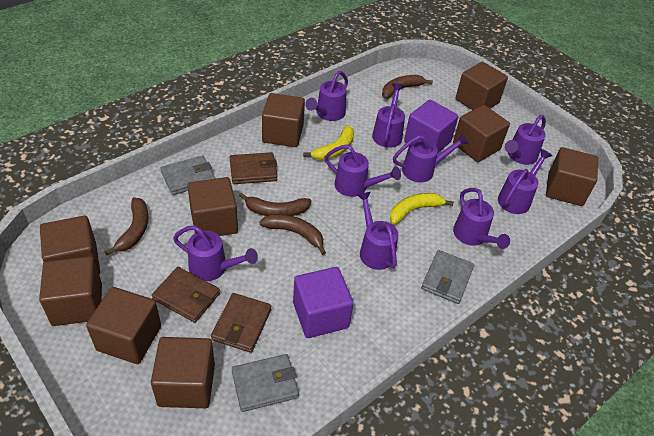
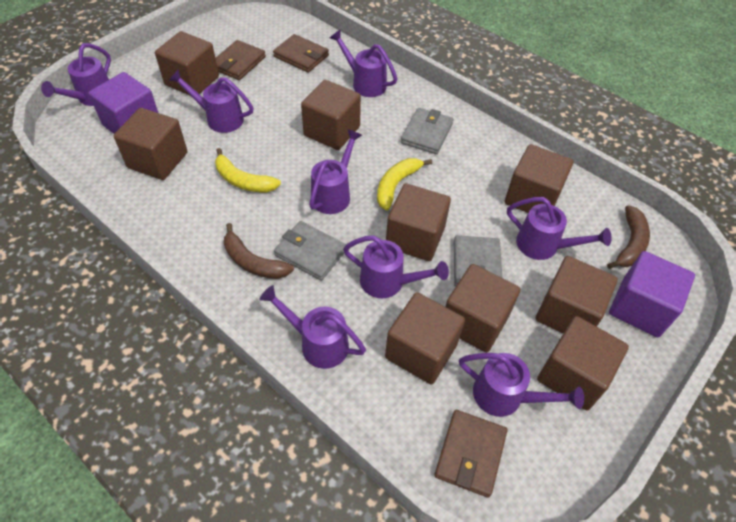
brown banana: 4 -> 2
purple watering can: 9 -> 8

